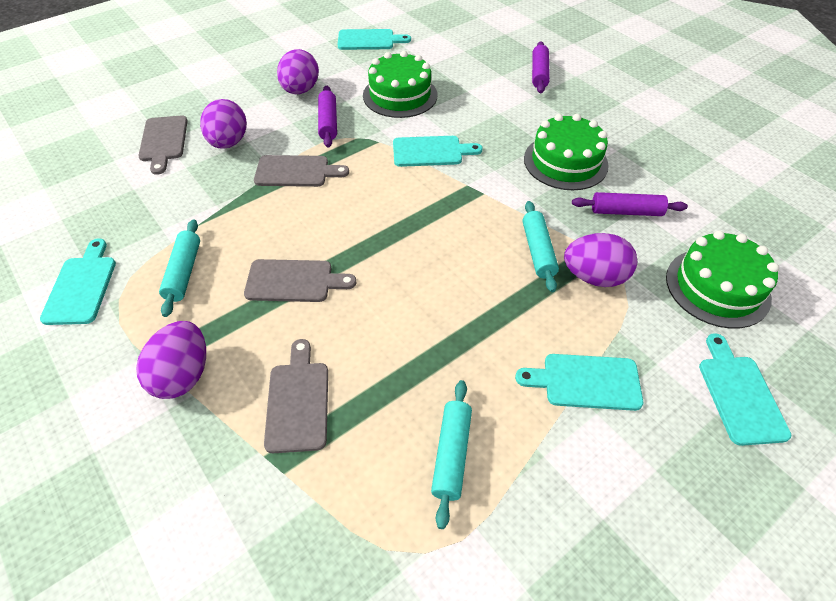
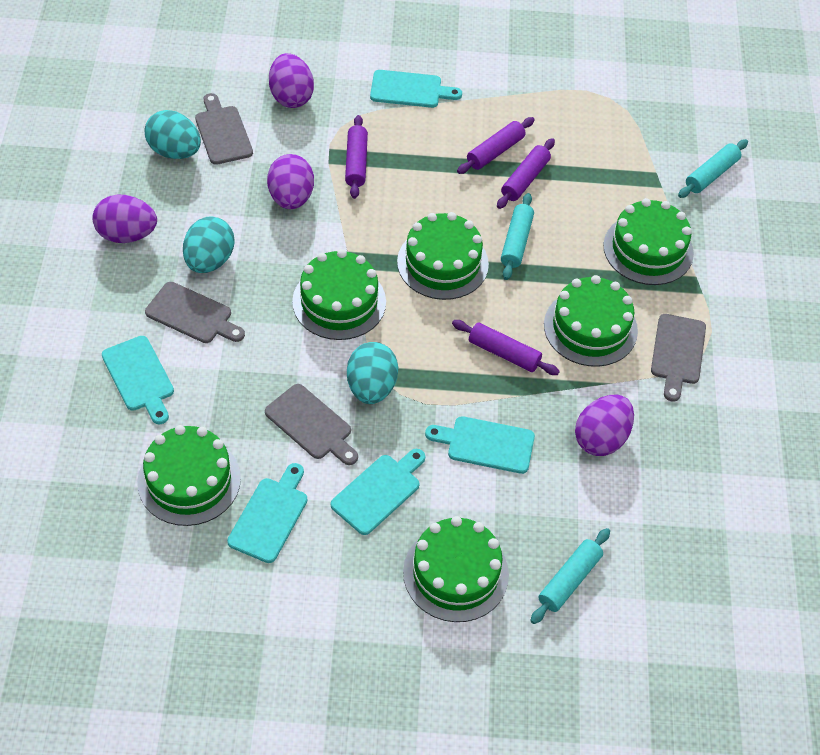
green cake: 3 -> 6
purple rolling pin: 3 -> 4
turquoise egg: 0 -> 3

